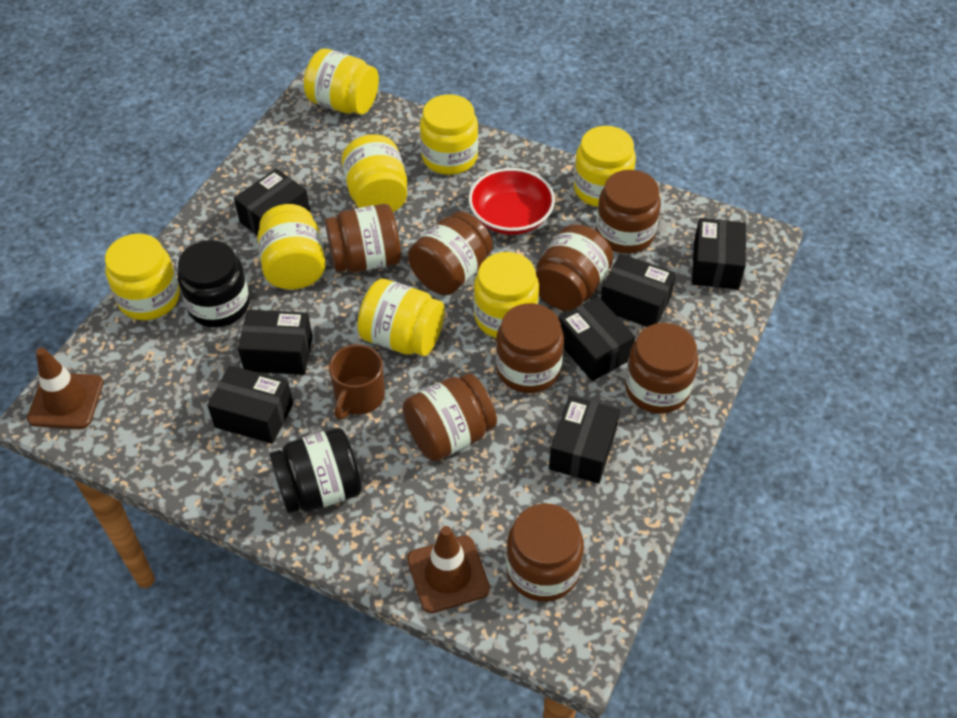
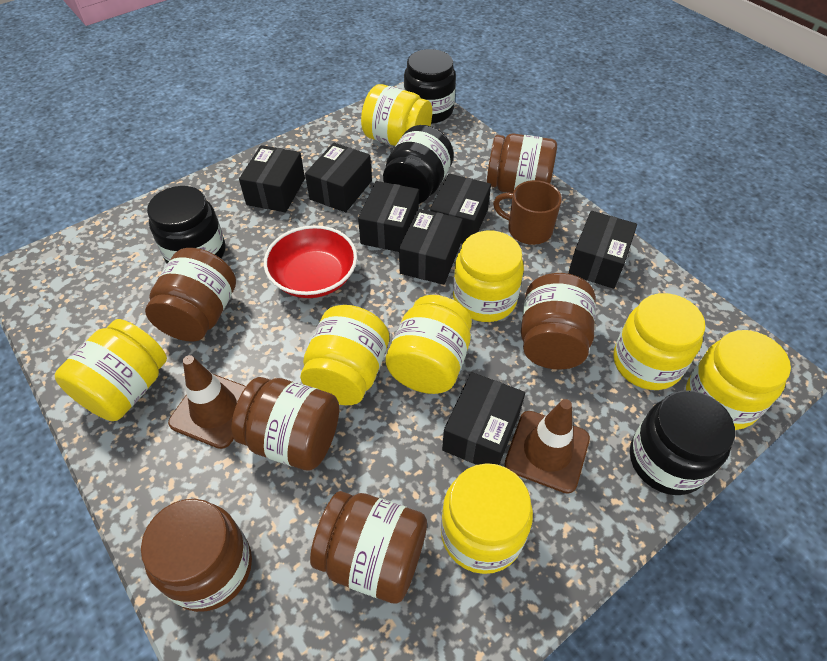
black jar: 2 -> 4
brown jar: 8 -> 6

